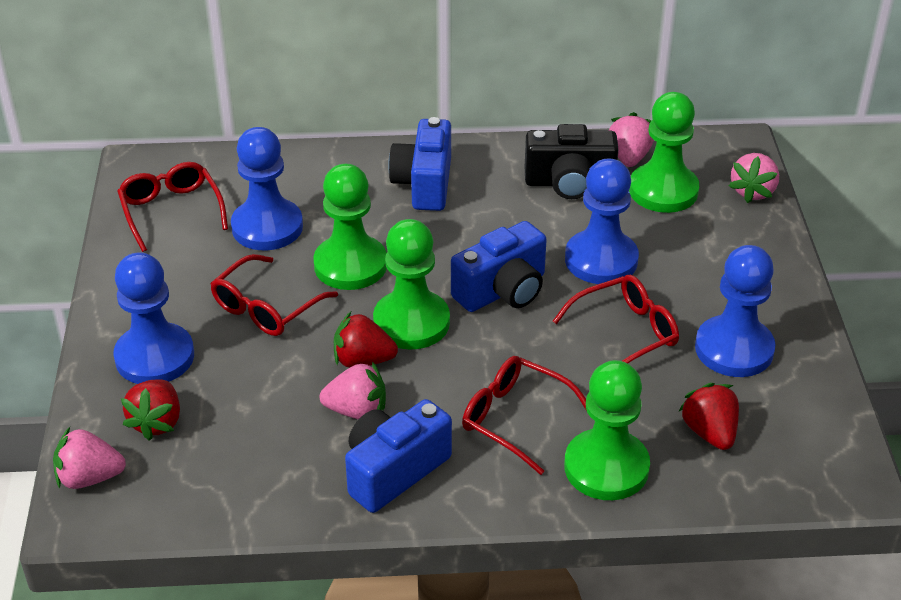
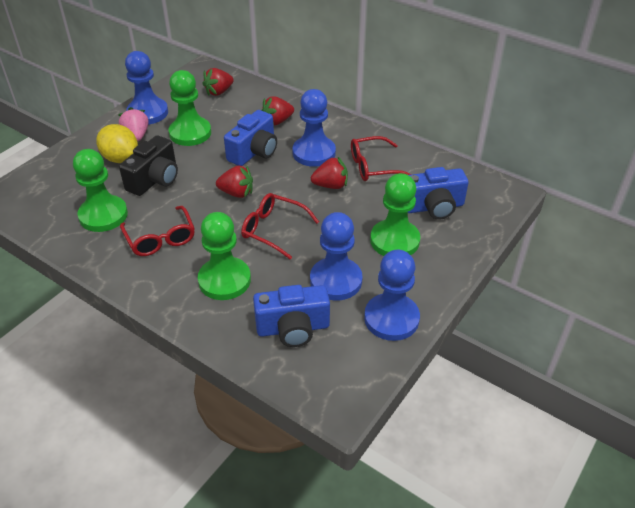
pink strawberry: 4 -> 1
red glasses: 4 -> 3
red strawberry: 3 -> 4
yellow lemon: 0 -> 1

